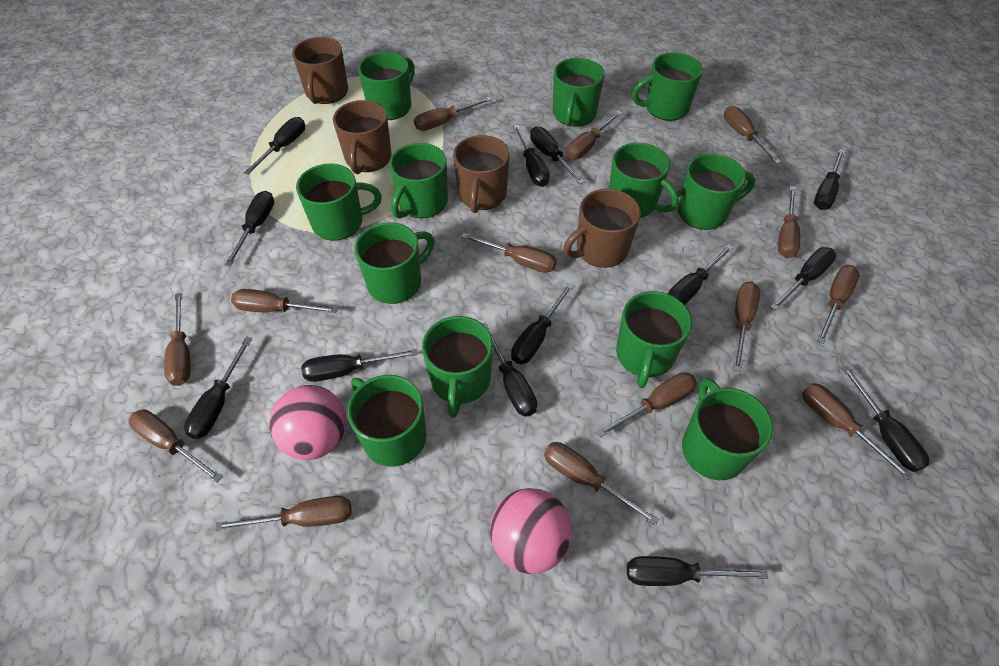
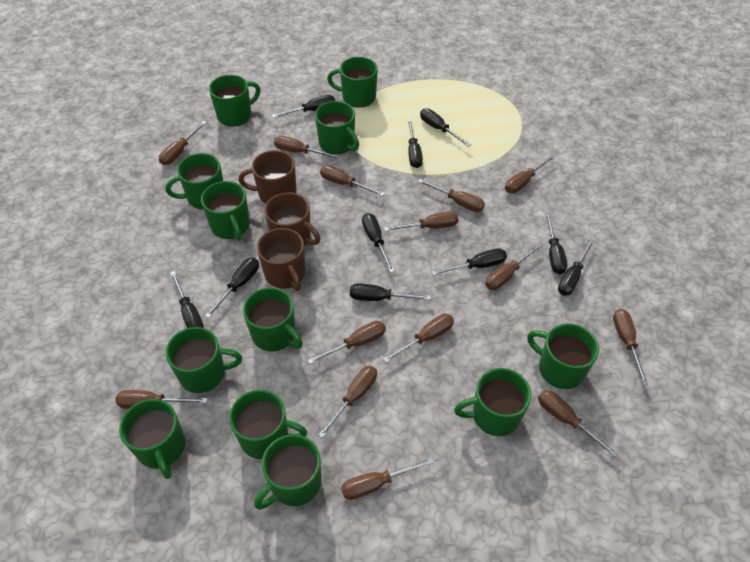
black screwdriver: 13 -> 10
brown mug: 4 -> 3
pink ball: 2 -> 0

